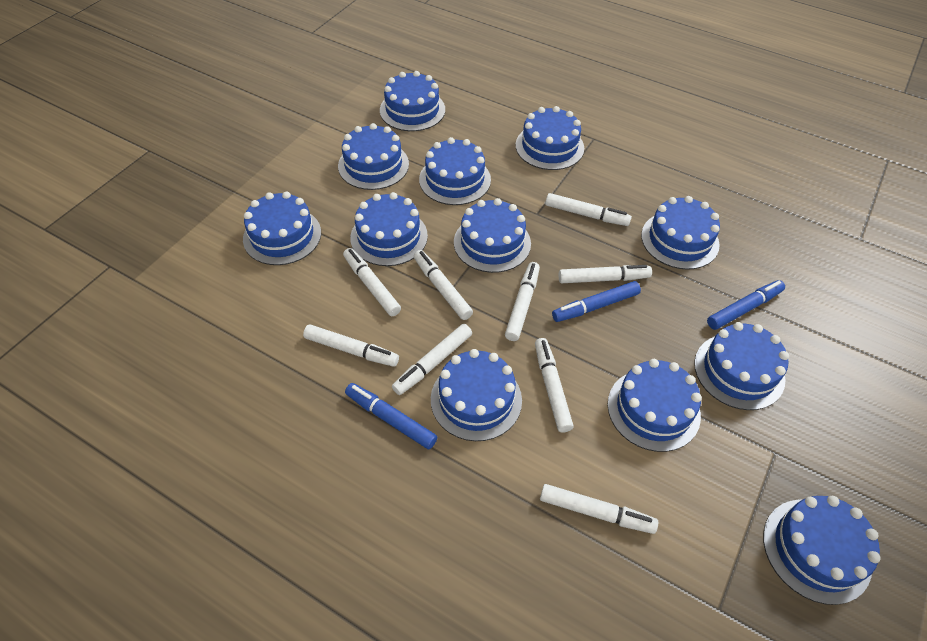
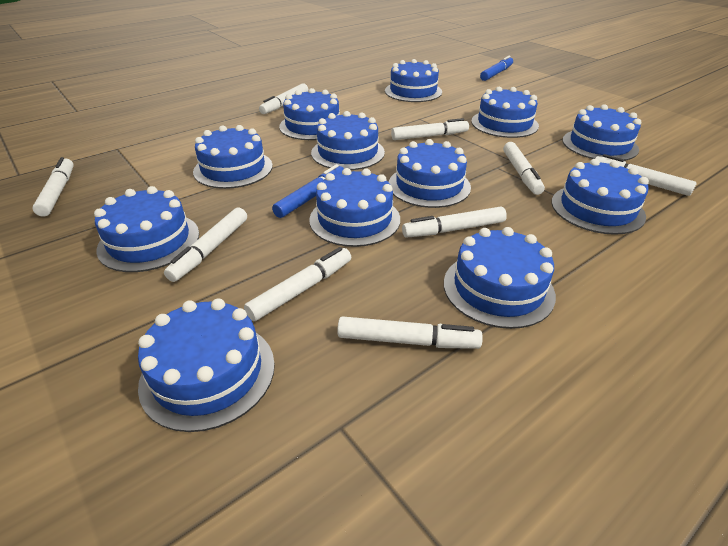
blue marker: 3 -> 2

